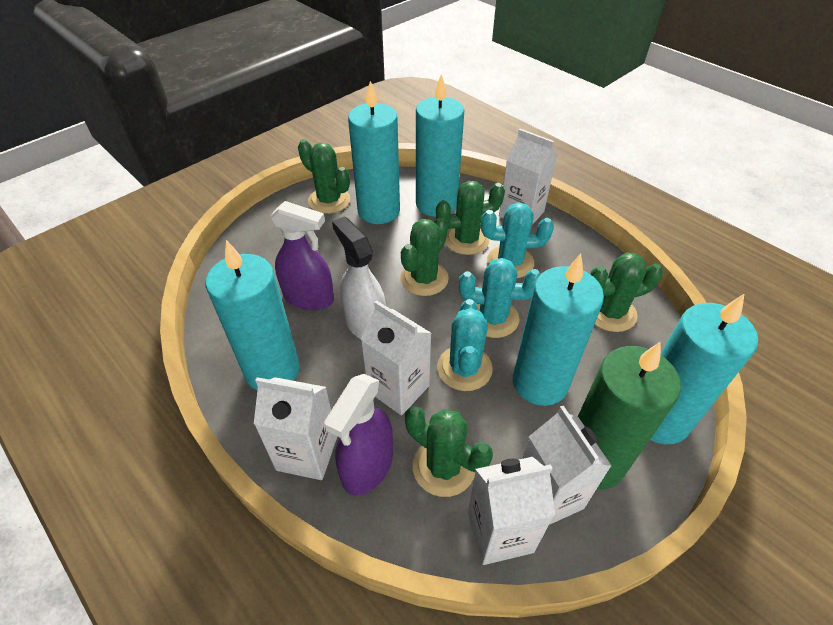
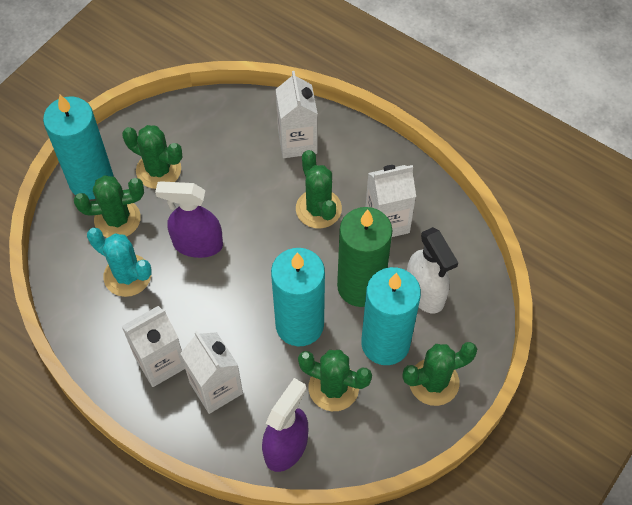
turquoise cactus: 3 -> 1
turquoise candle: 5 -> 3
white carton: 5 -> 4

